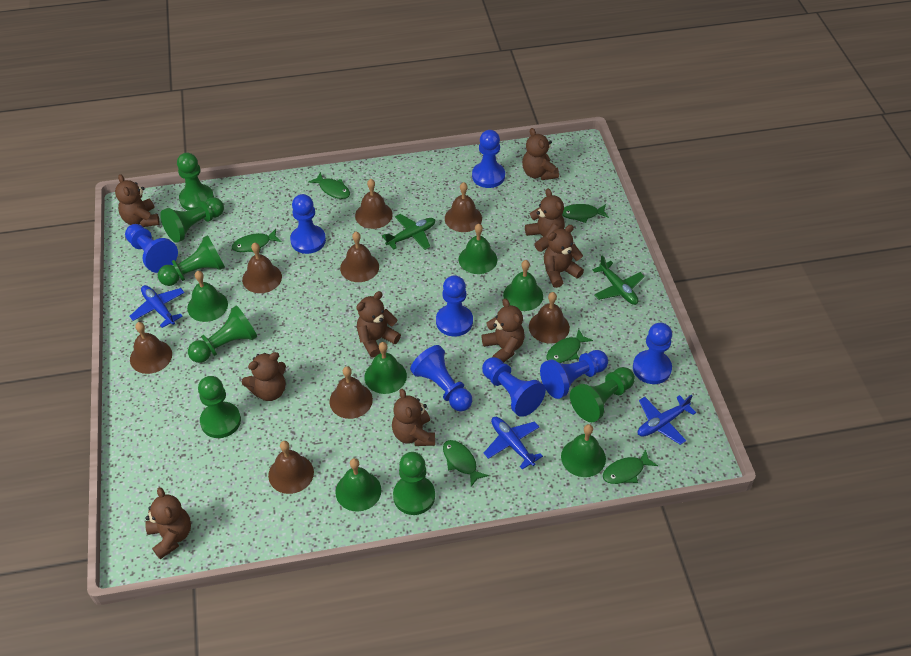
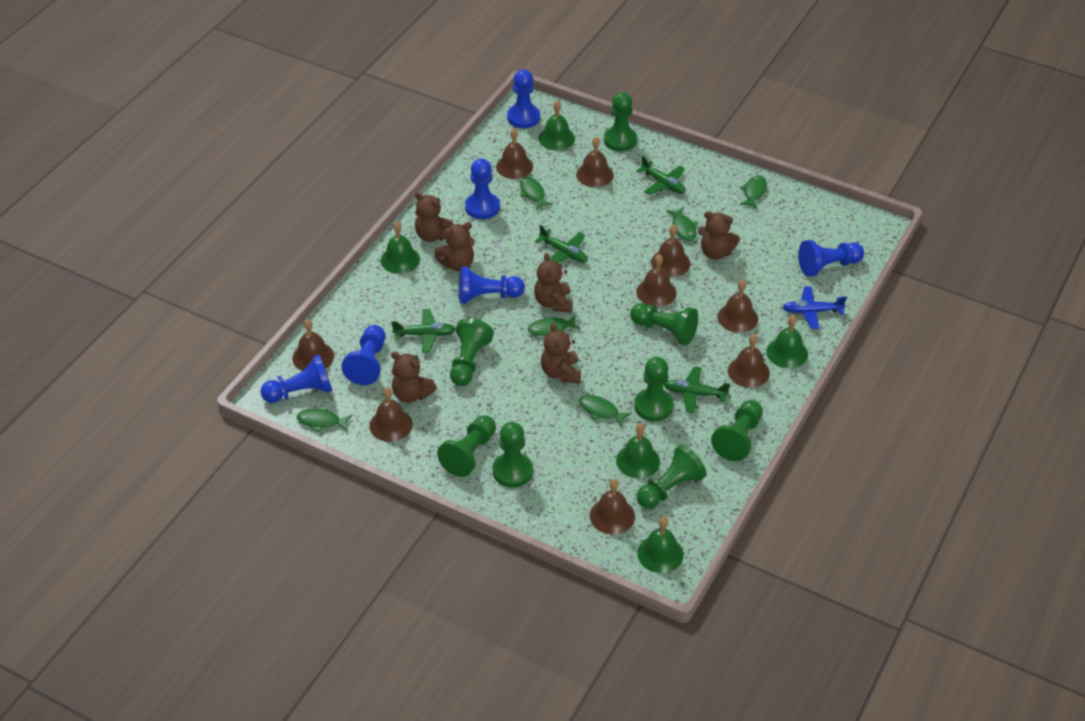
blue pawn: 8 -> 6
blue plane: 3 -> 1
brown bell: 8 -> 9
brown teddy bear: 9 -> 6
green bell: 6 -> 5
green pawn: 7 -> 8
green plane: 2 -> 4

